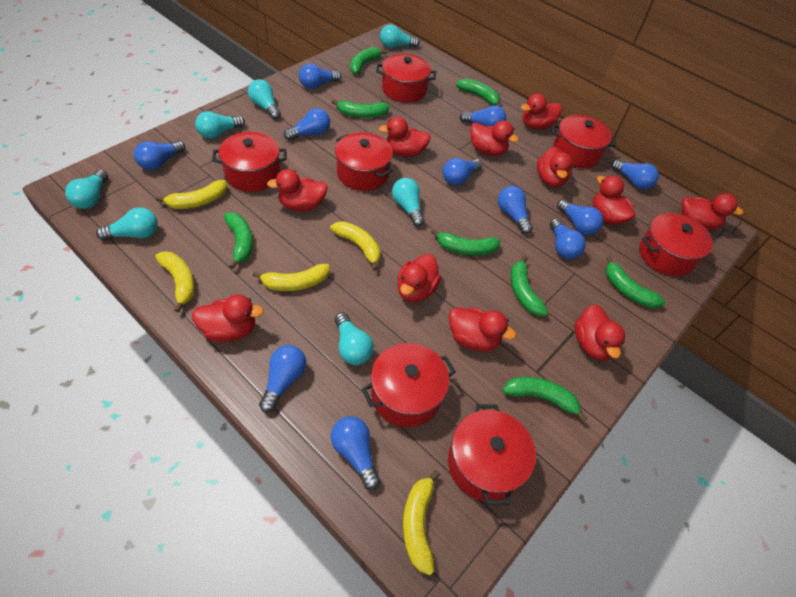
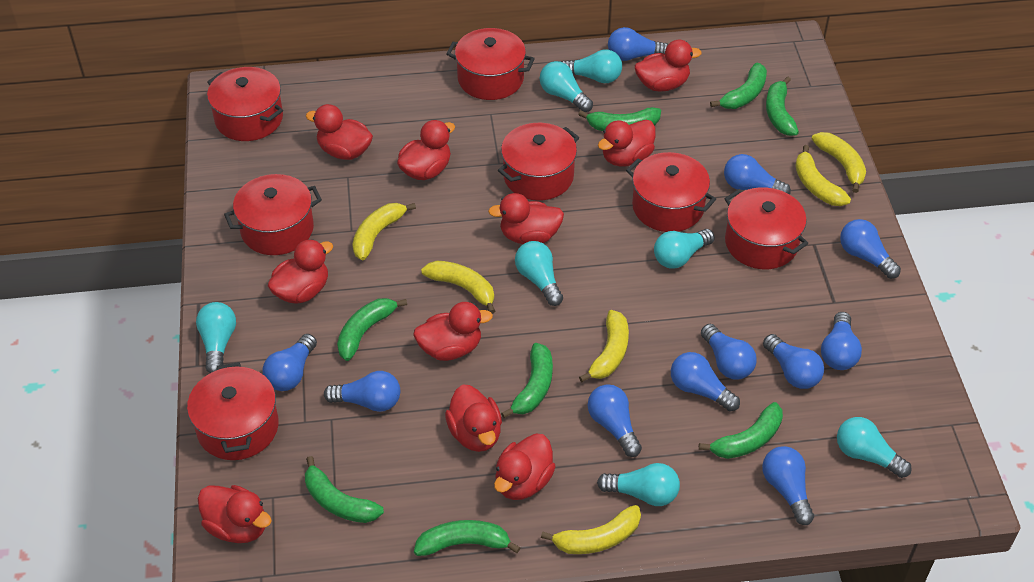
red duck: 11 -> 10
yellow banana: 5 -> 6

